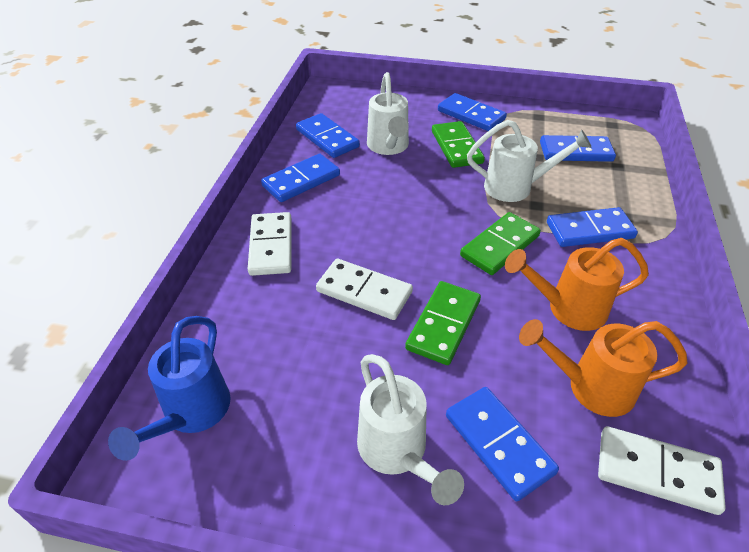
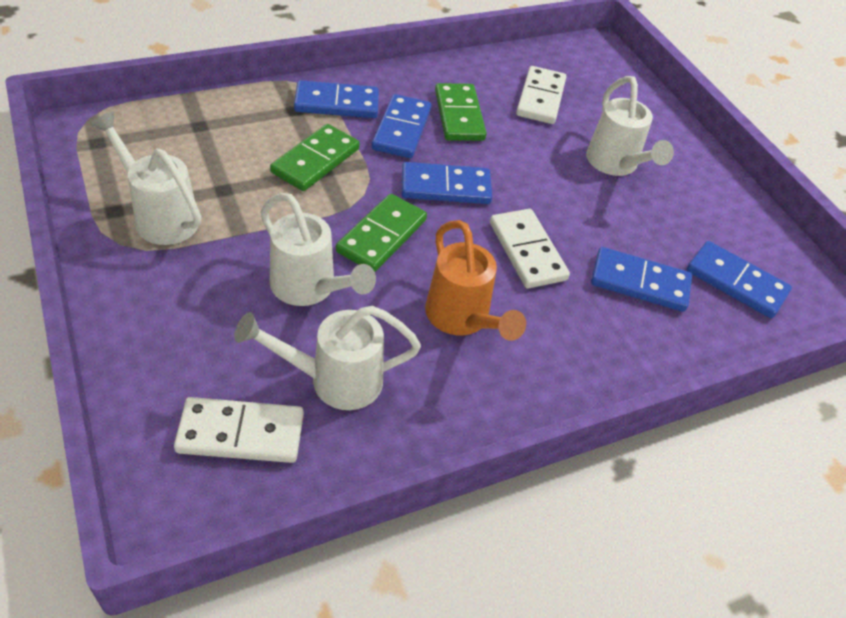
blue domino: 6 -> 5
blue watering can: 1 -> 0
orange watering can: 2 -> 1
white watering can: 3 -> 4

